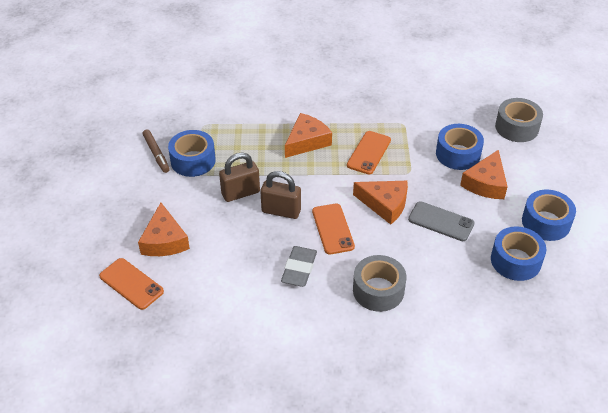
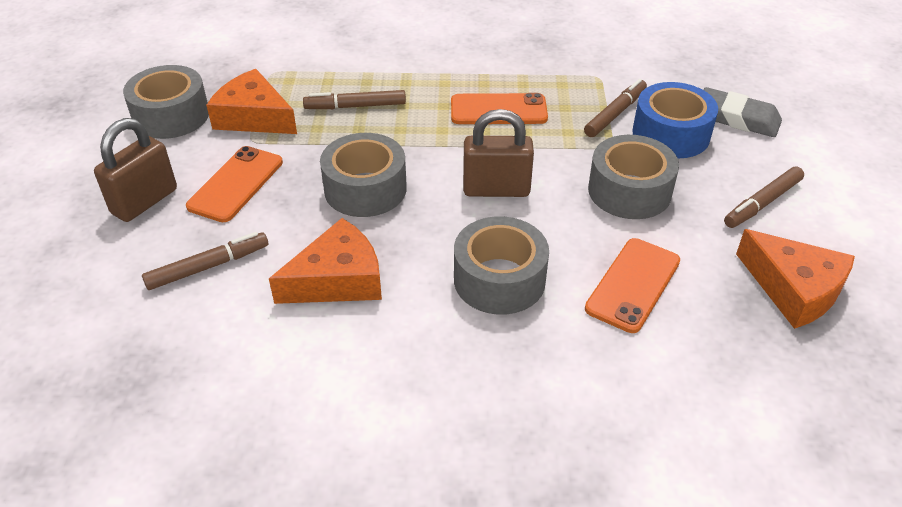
blue tape: 4 -> 1
brown marker: 1 -> 4
grey phone: 1 -> 0
grey tape: 2 -> 4
orange cheese: 4 -> 3

